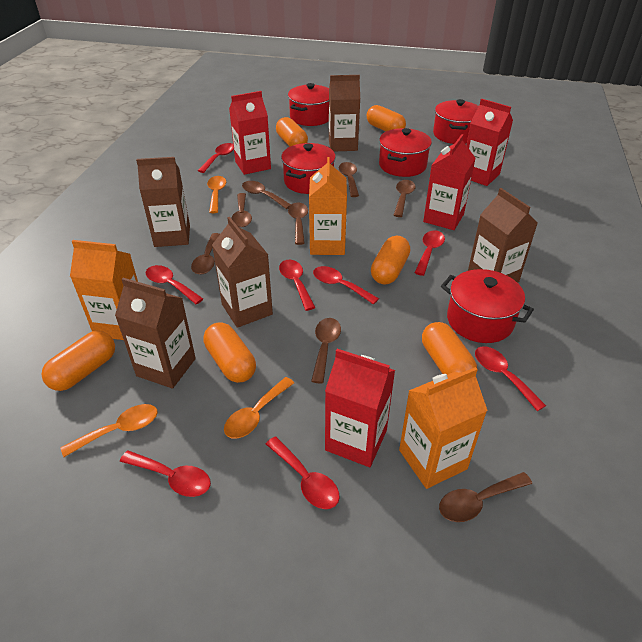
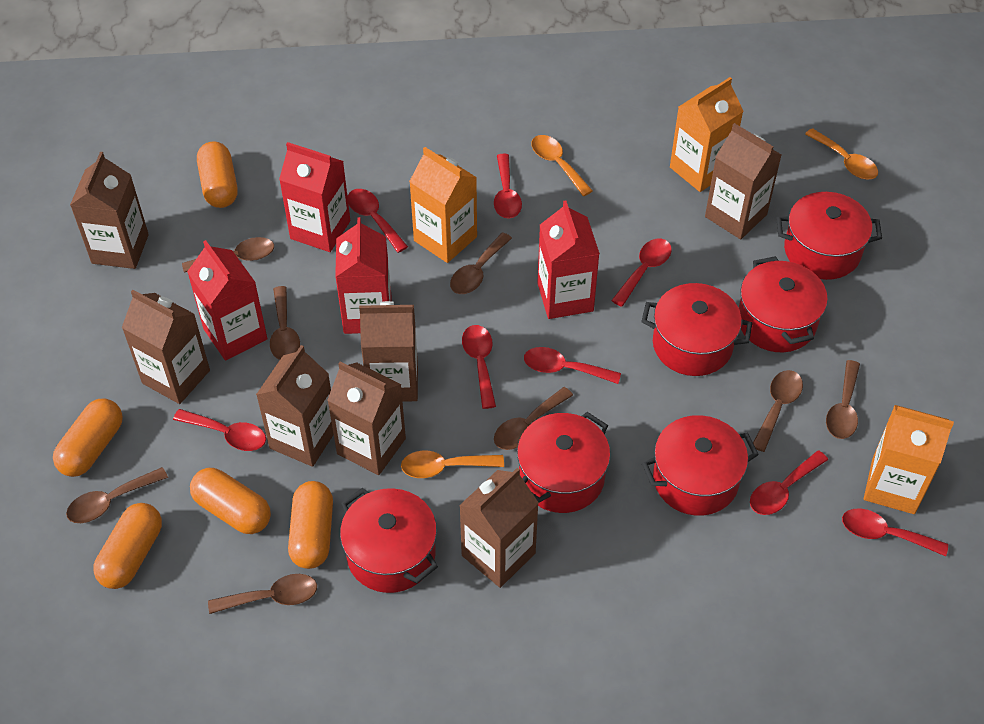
brown carton: 5 -> 7
orange capsule: 6 -> 5
red pot: 5 -> 6

